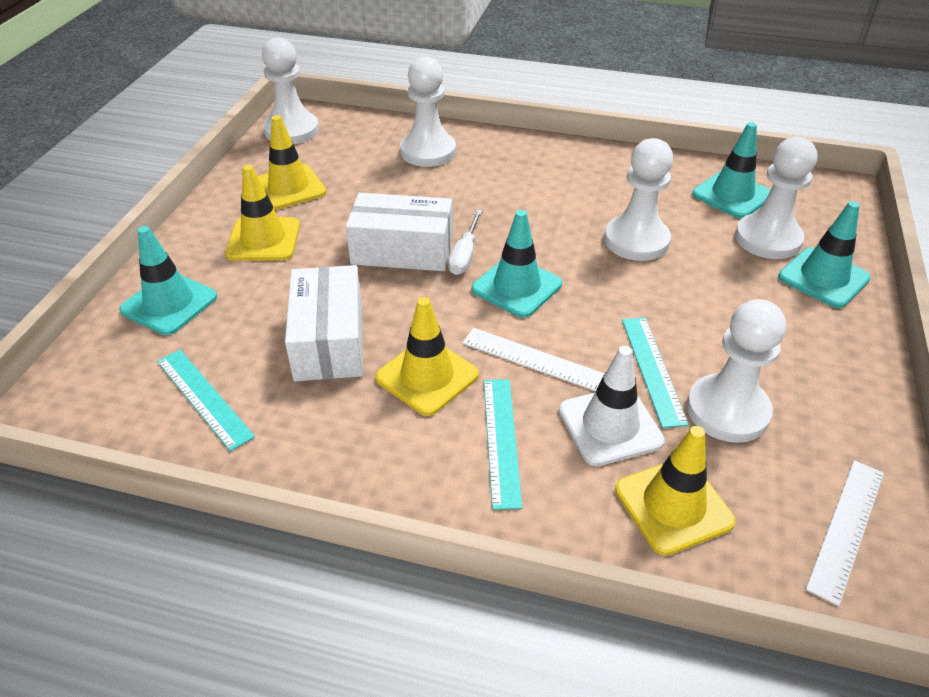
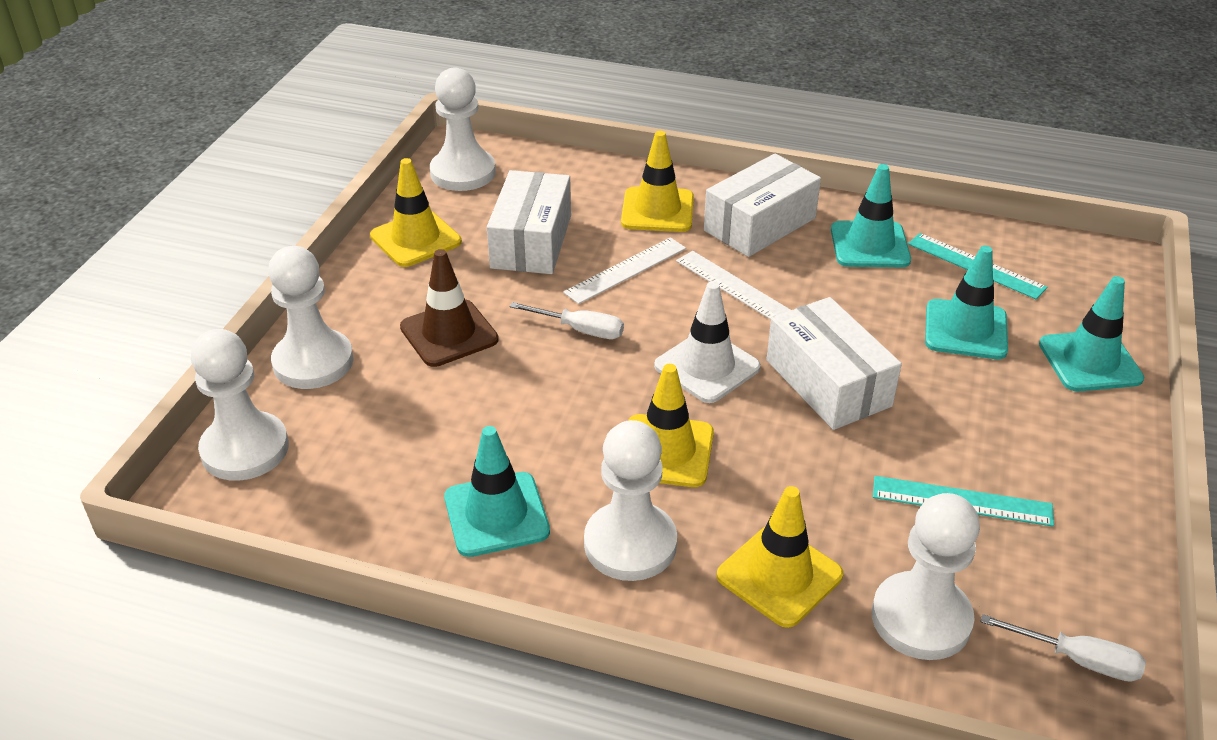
brown traffic cone: 0 -> 1
turquoise ruler: 3 -> 2
white box: 2 -> 3
white screwdriver: 1 -> 2

